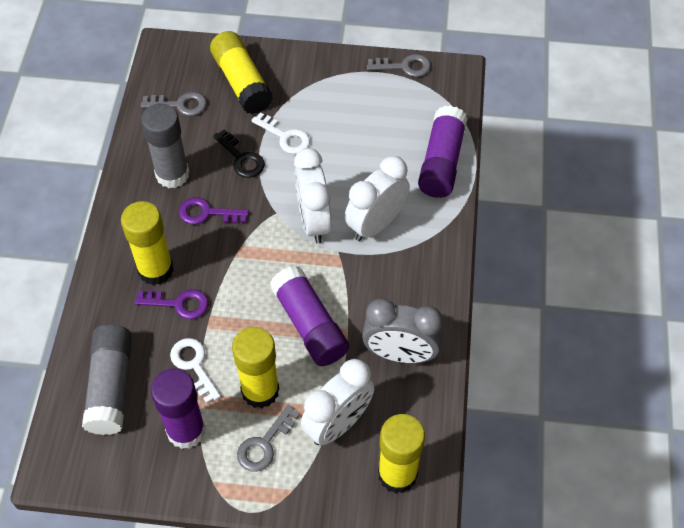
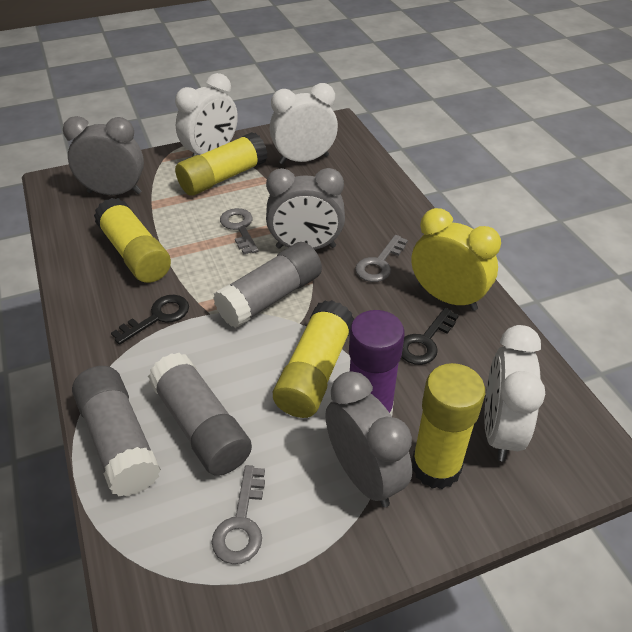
black key: 1 -> 2
grey clock: 1 -> 3
grey glue stick: 2 -> 3
purple glue stick: 3 -> 1
purple key: 2 -> 0
white key: 2 -> 0
yellow clock: 0 -> 1

